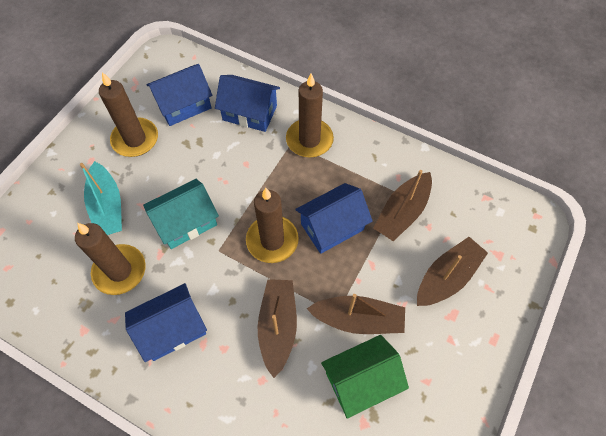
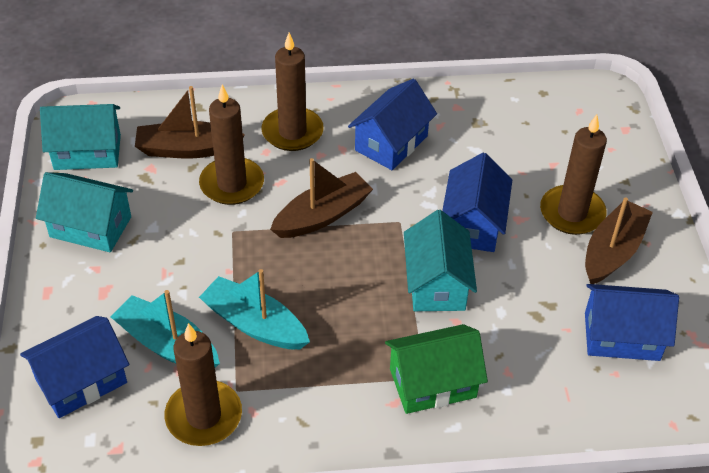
brown boat: 4 -> 3
turquoise boat: 1 -> 2
turquoise house: 1 -> 3

